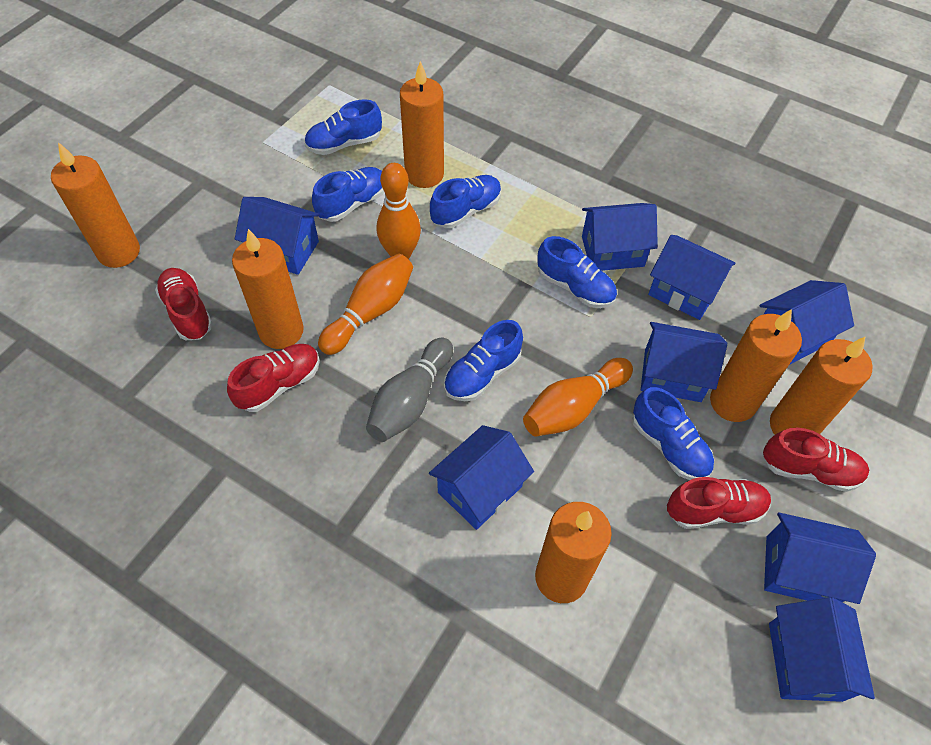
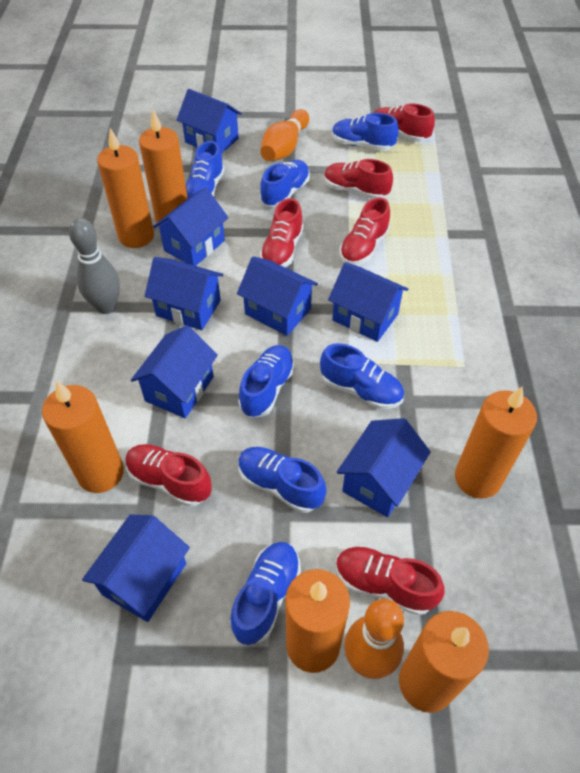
blue shoe: 6 -> 7
orange bowling pin: 3 -> 2
red shoe: 4 -> 6

